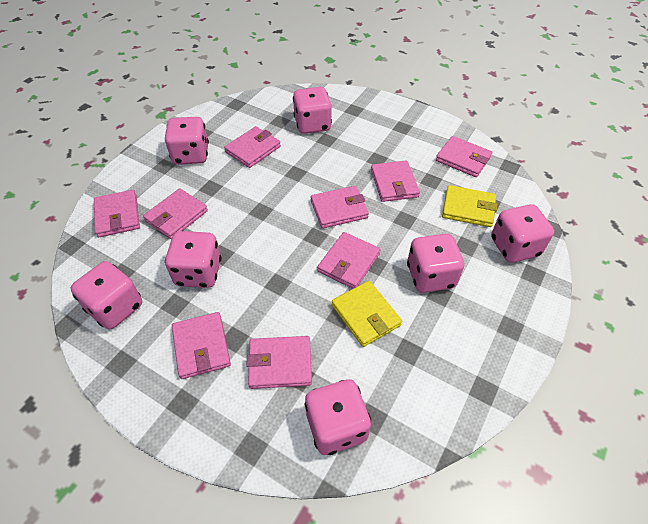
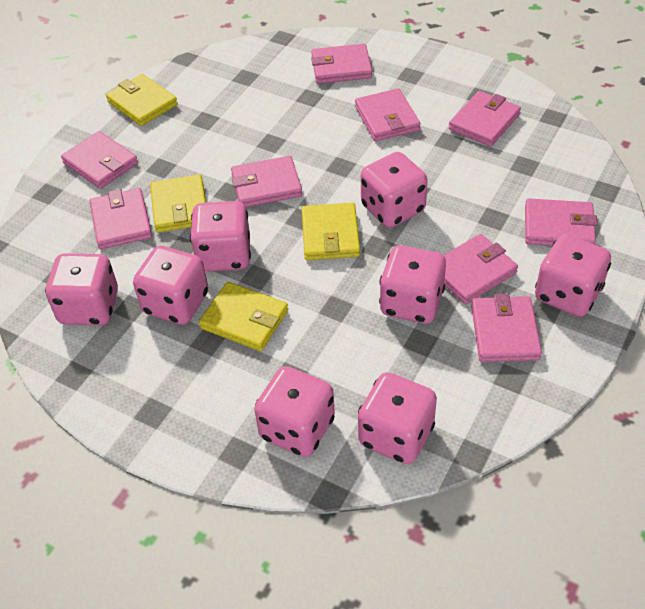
pink dice: 7 -> 8
yellow wallet: 2 -> 4

